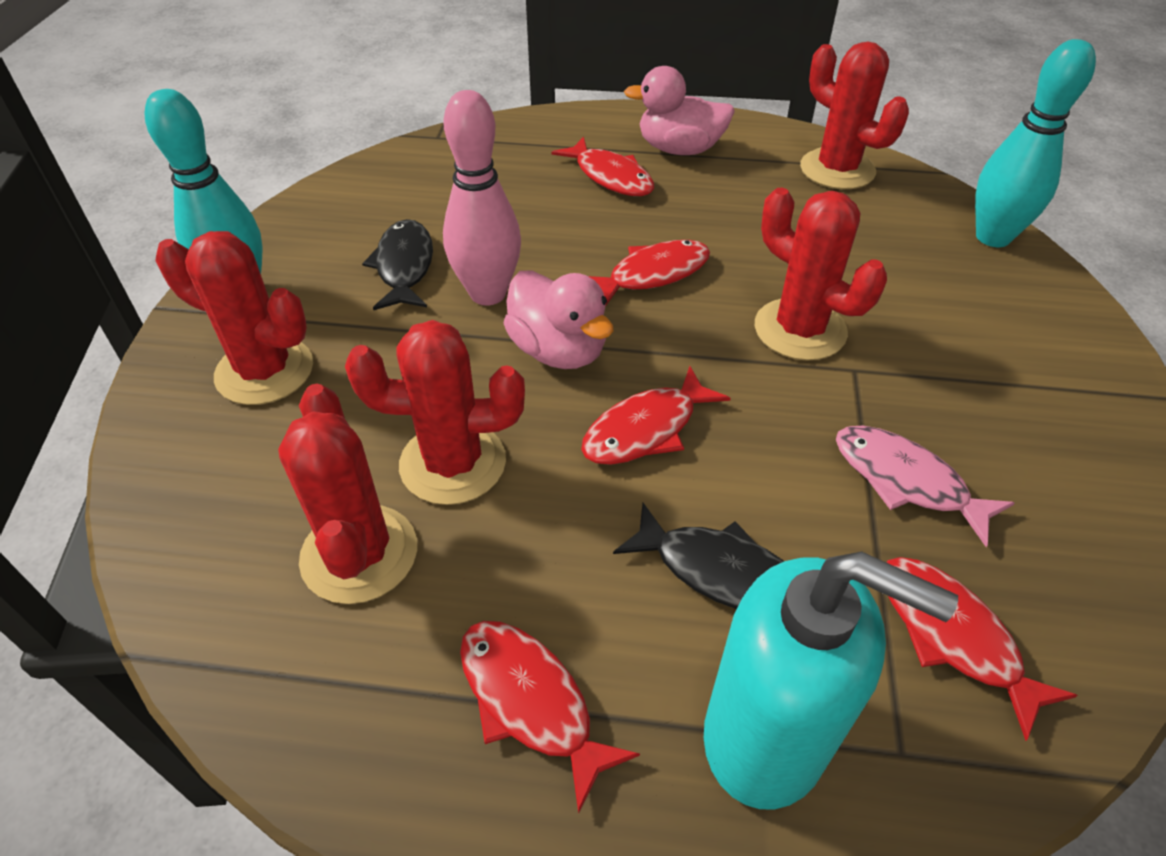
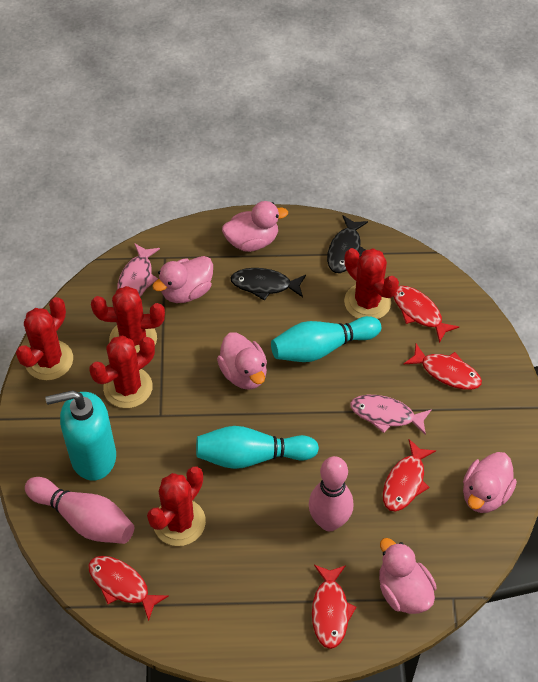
pink bowling pin: 1 -> 2
pink duck: 2 -> 5
pink fish: 1 -> 2

